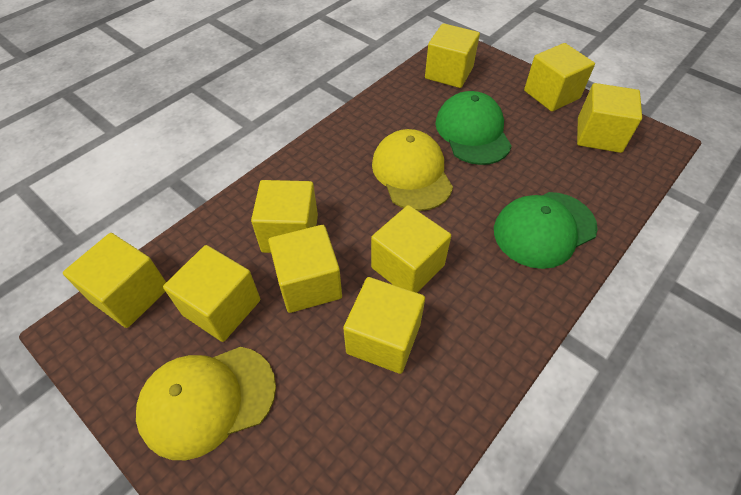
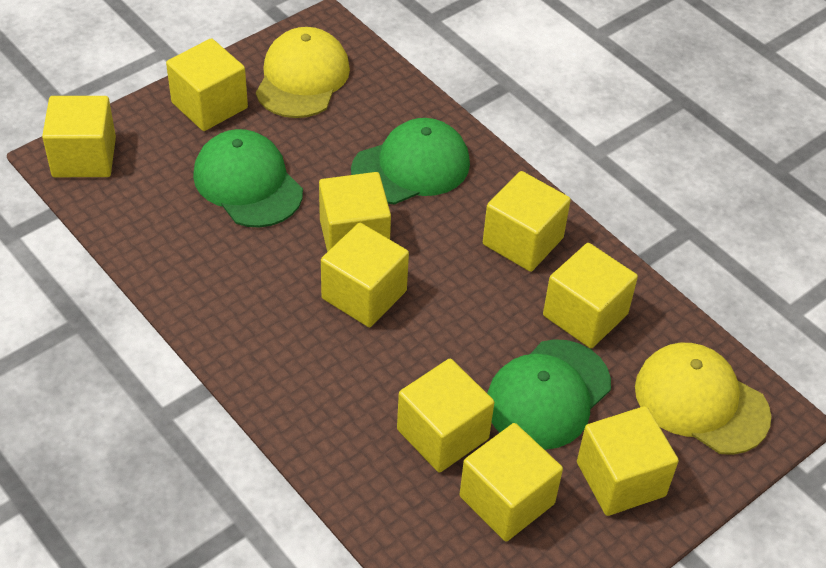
green cap: 2 -> 3

